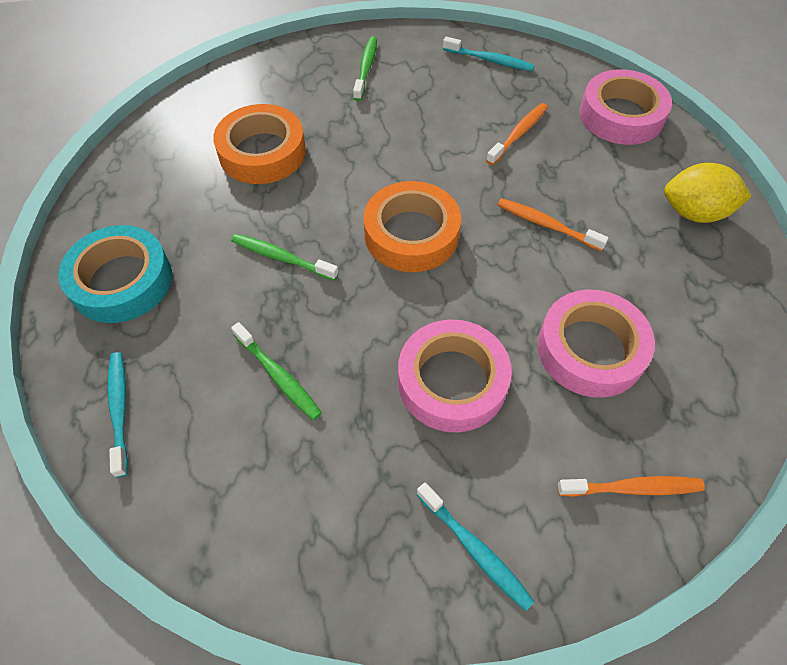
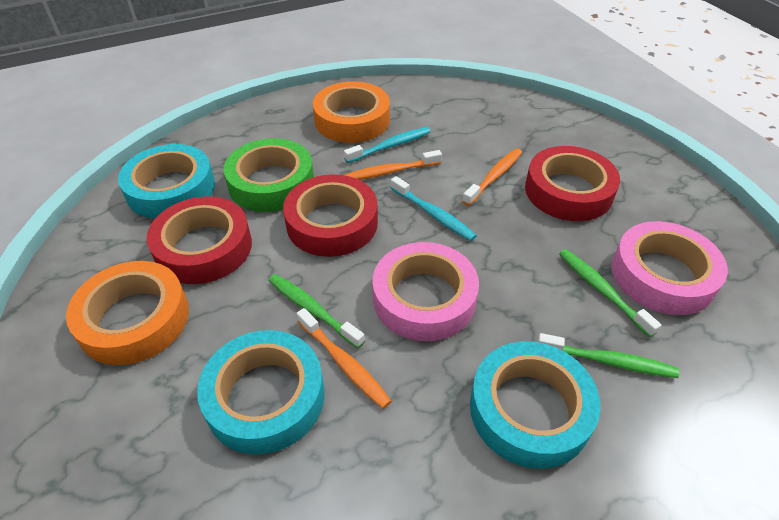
green tape: 0 -> 1
pink tape: 3 -> 2
red tape: 0 -> 3
turquoise tape: 1 -> 3
turquoise toothbrush: 3 -> 2
yellow lemon: 1 -> 0

